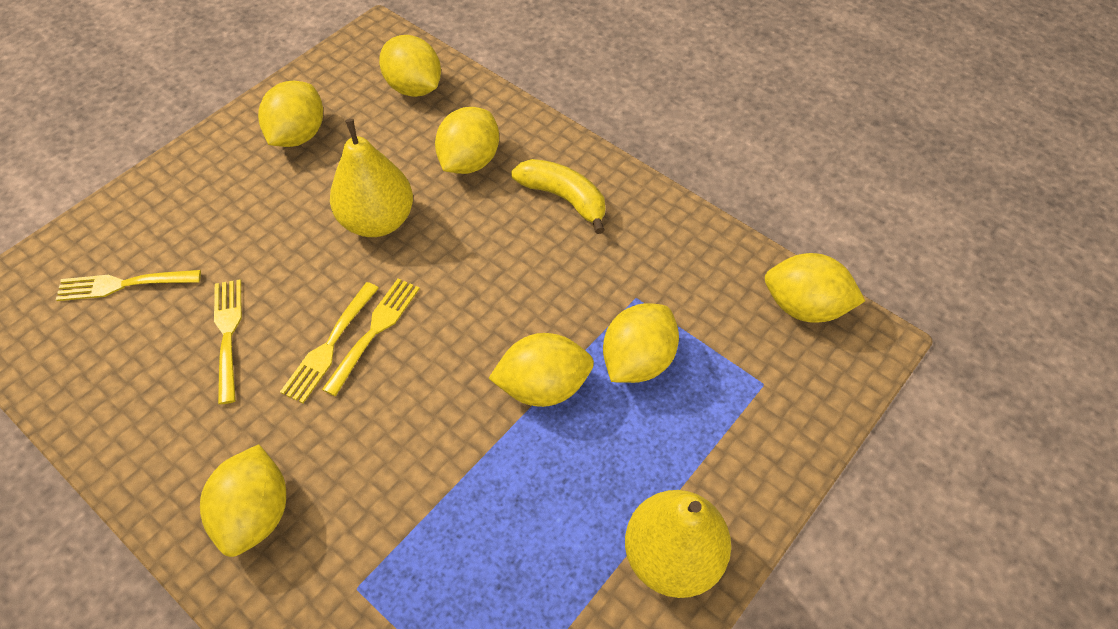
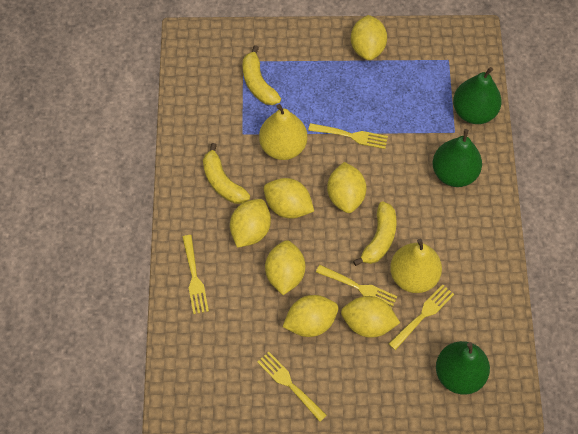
green pear: 0 -> 3
yellow banana: 1 -> 3
yellow fork: 4 -> 5

